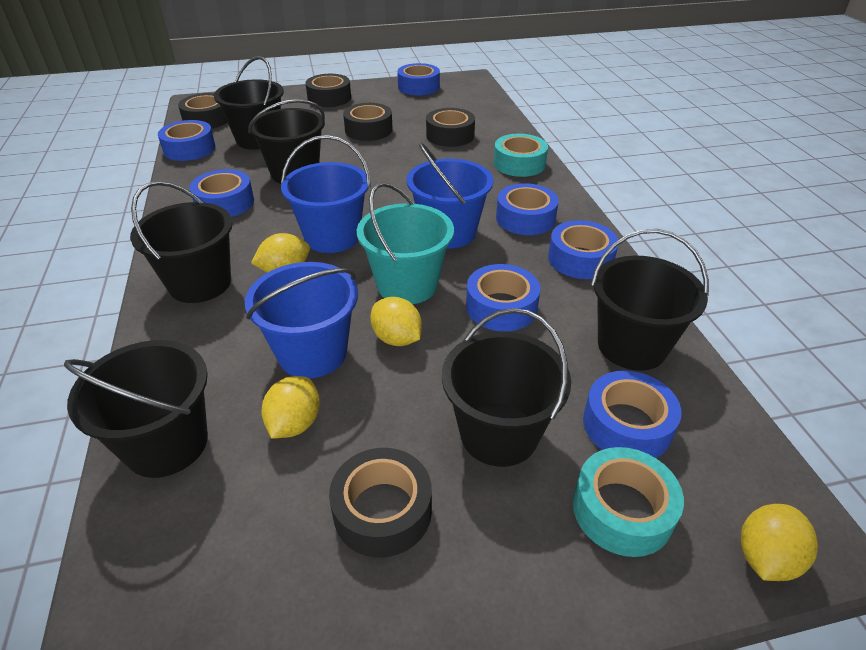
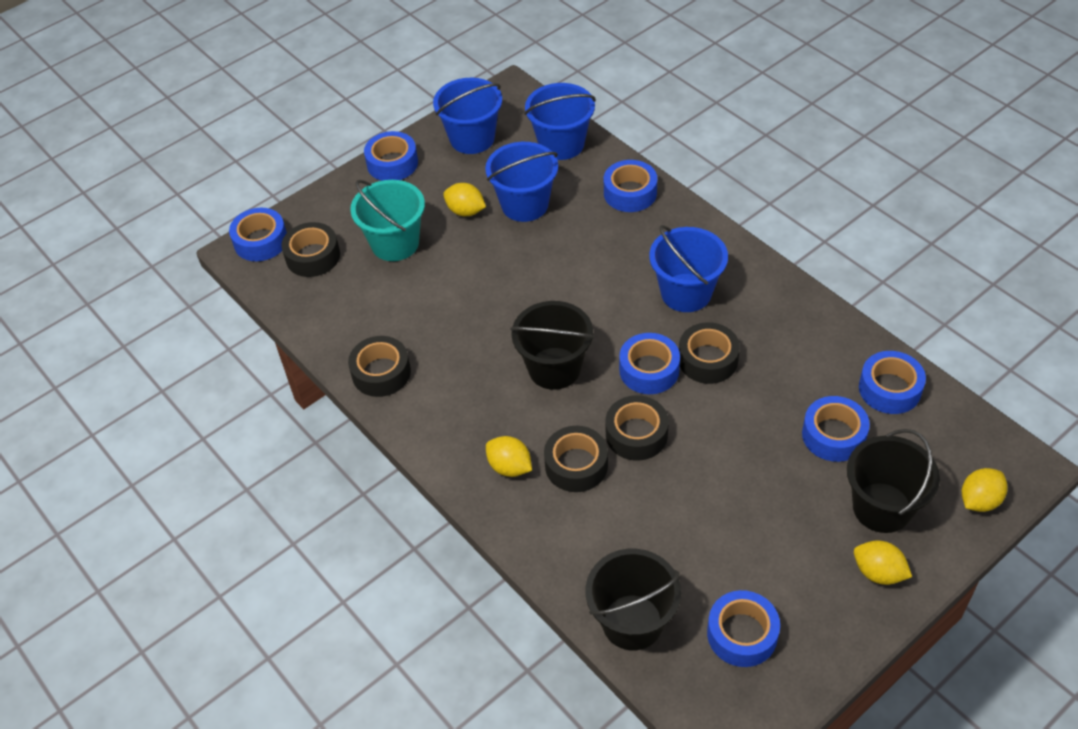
black bucket: 6 -> 3
blue bucket: 3 -> 4
turquoise tape: 2 -> 0

